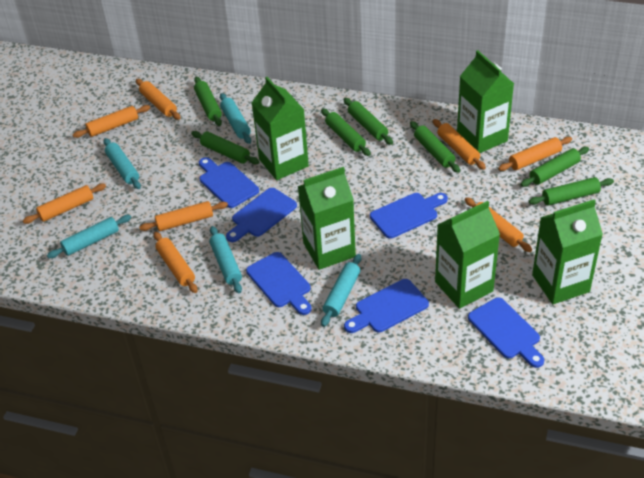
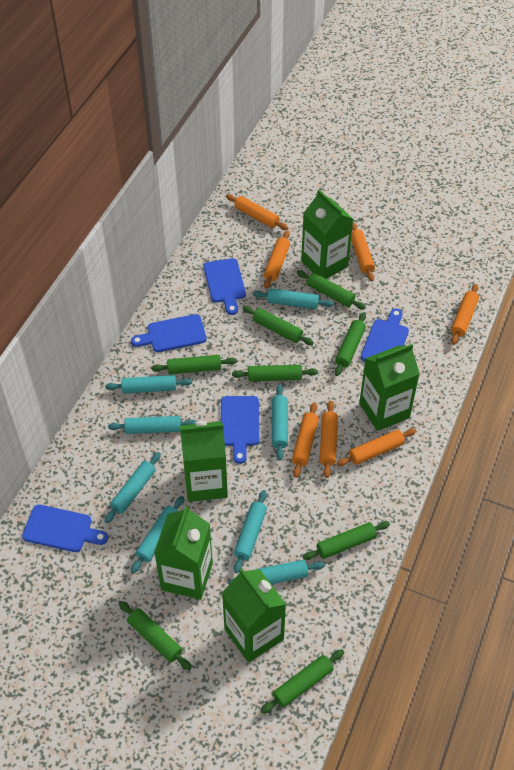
blue cutting board: 6 -> 5
green rolling pin: 7 -> 8
orange rolling pin: 8 -> 7
turquoise rolling pin: 5 -> 8

